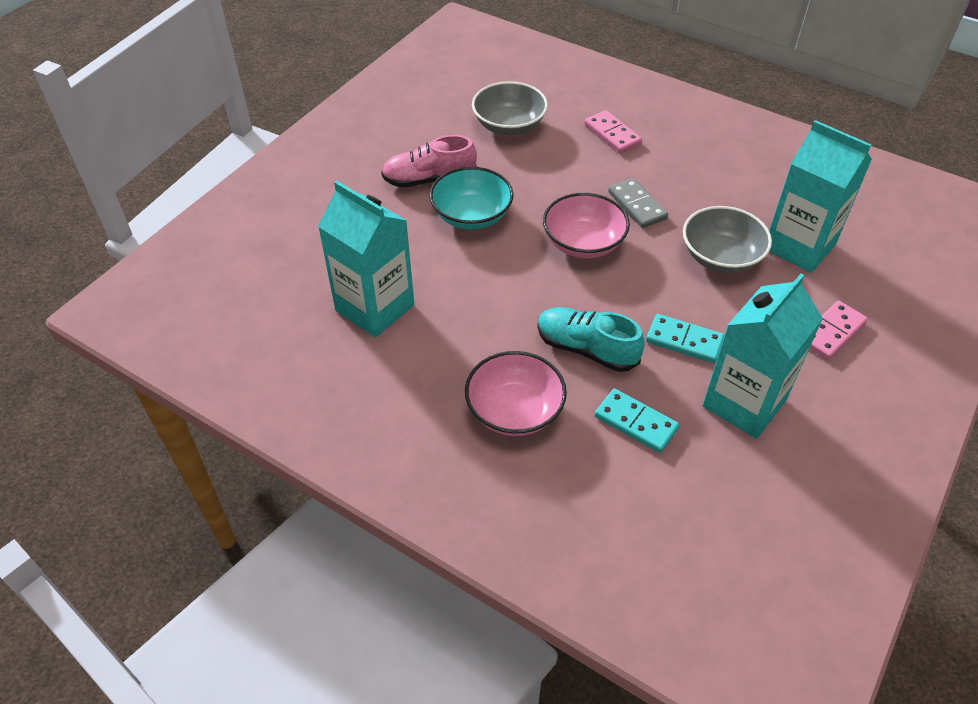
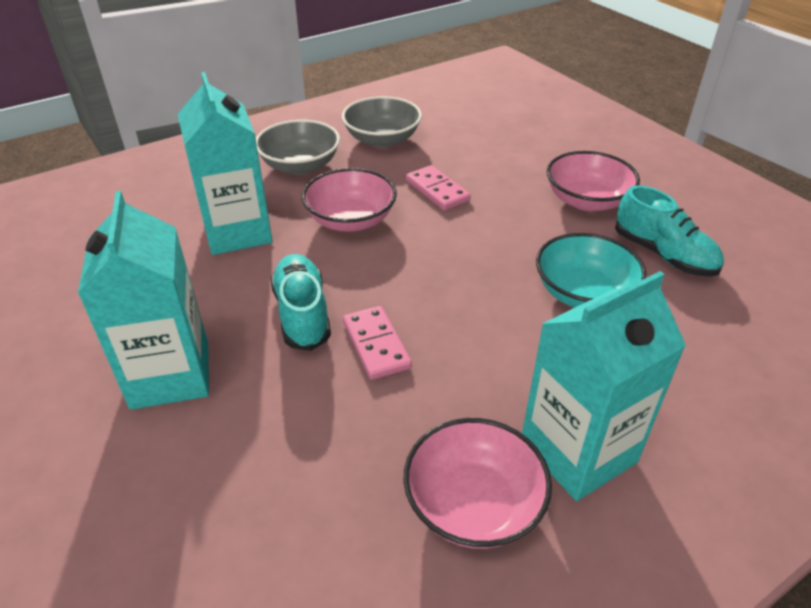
grey domino: 1 -> 0
pink bowl: 2 -> 3
pink shoe: 1 -> 0
turquoise domino: 2 -> 0
turquoise shoe: 1 -> 2

